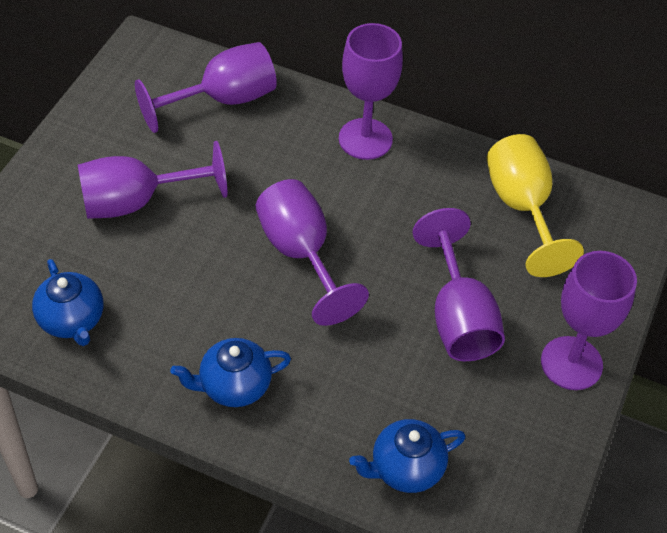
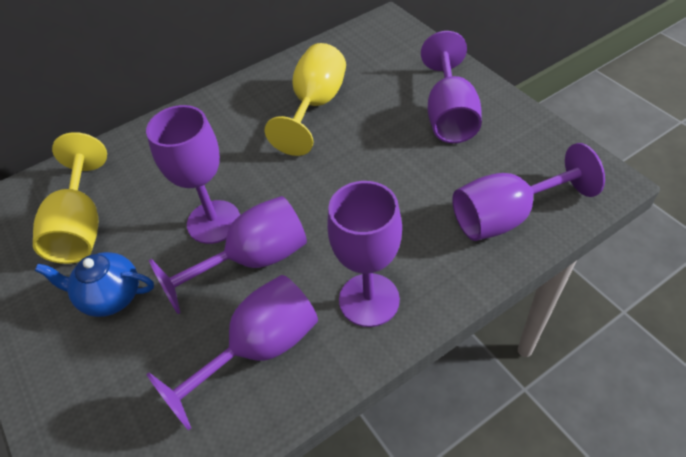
blue teapot: 3 -> 1
yellow goblet: 1 -> 2

